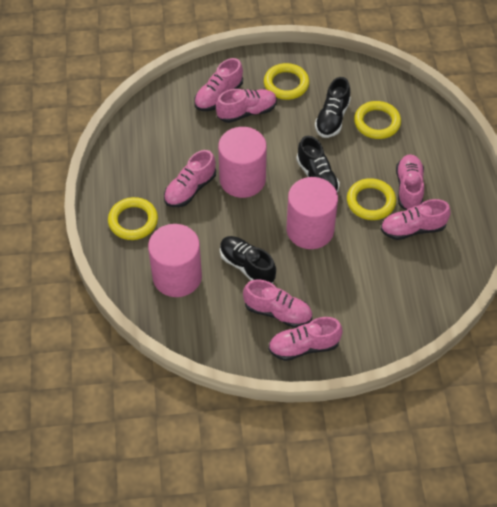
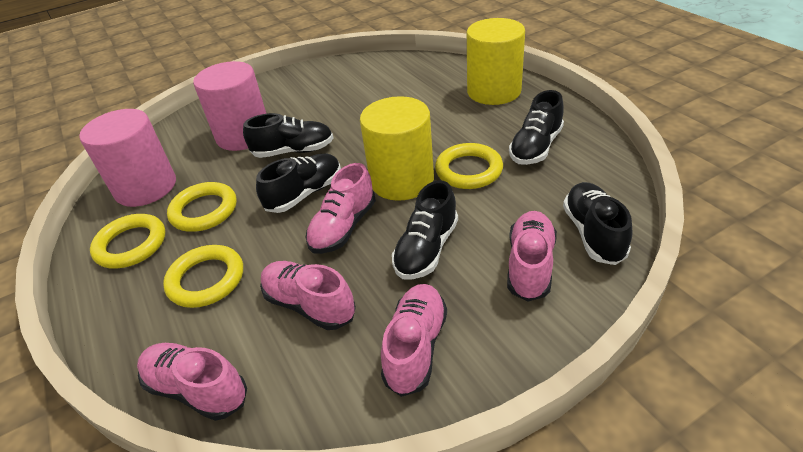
black shoe: 3 -> 5
pink cylinder: 3 -> 2
pink shoe: 7 -> 5
yellow cylinder: 0 -> 2

